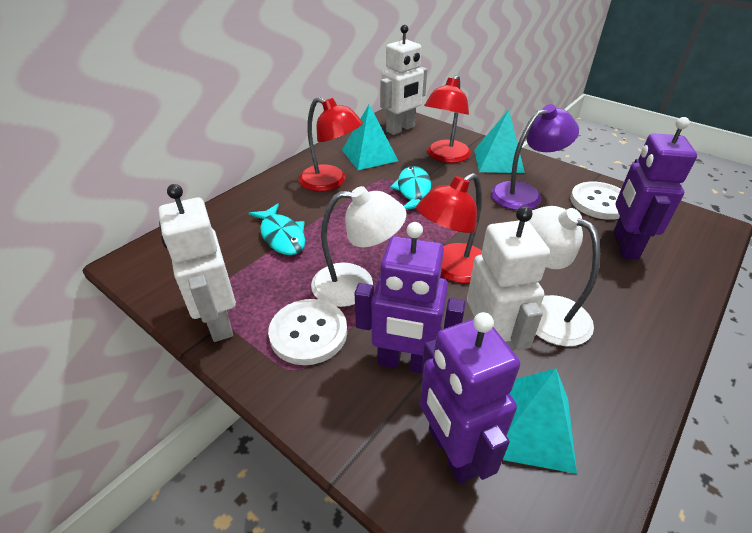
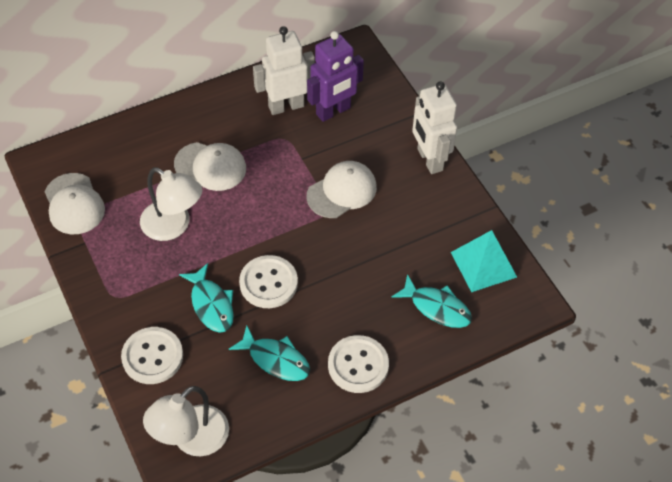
purple lamp: 1 -> 0
purple robot: 3 -> 1
red lamp: 3 -> 0
turquoise fish: 2 -> 3
turquoise pyramid: 3 -> 1
white button: 2 -> 3
white cap: 0 -> 3
white robot: 3 -> 2

